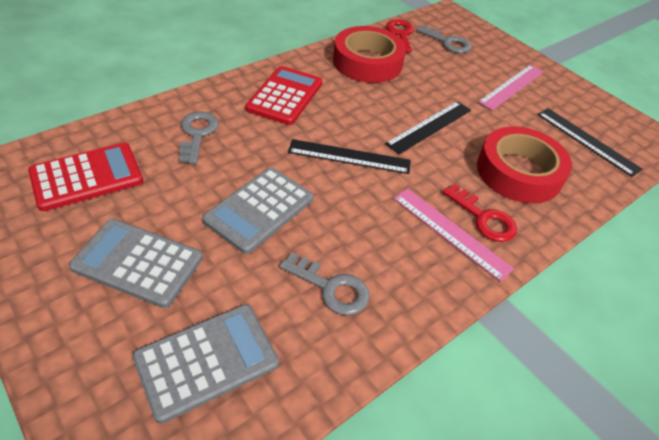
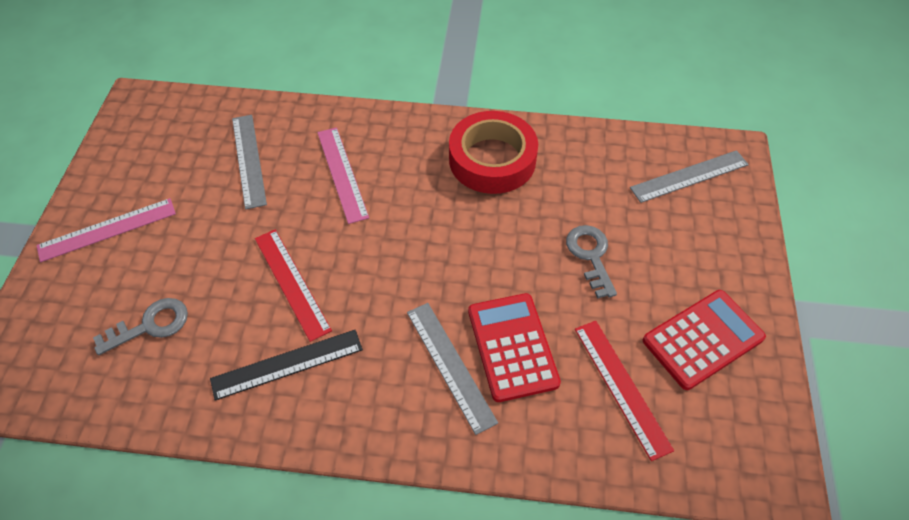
black ruler: 3 -> 1
grey calculator: 3 -> 0
grey key: 3 -> 2
grey ruler: 0 -> 3
red key: 2 -> 0
red ruler: 0 -> 2
red tape: 2 -> 1

